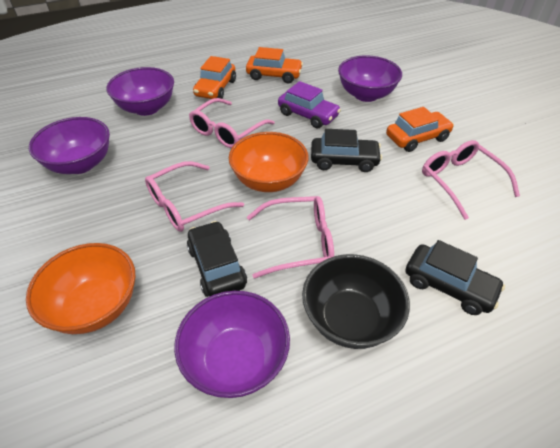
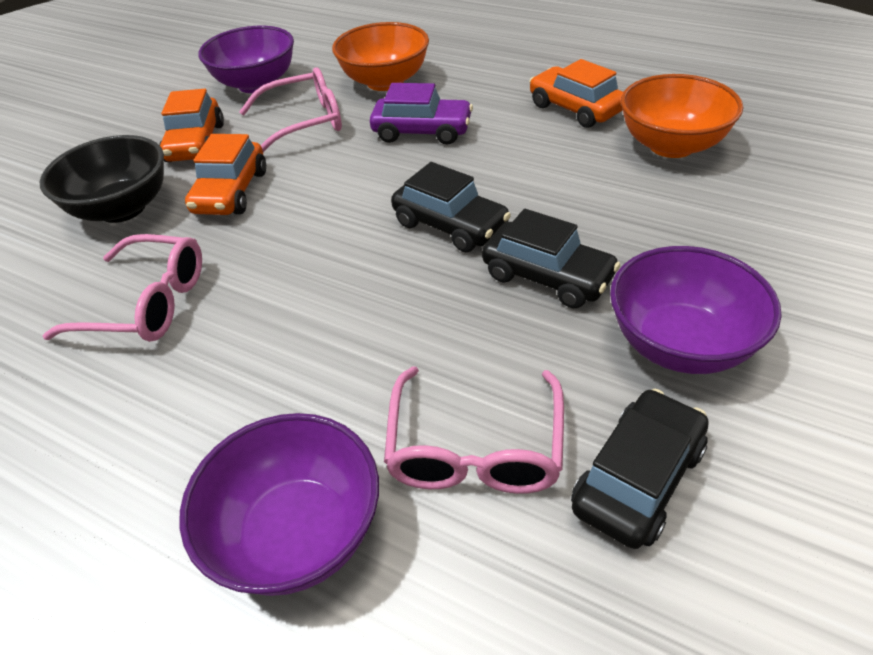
pink glasses: 4 -> 3
purple bowl: 4 -> 3

